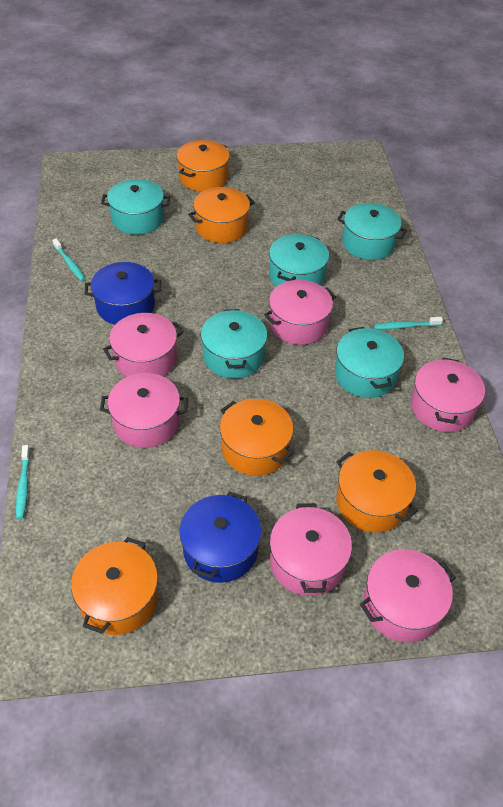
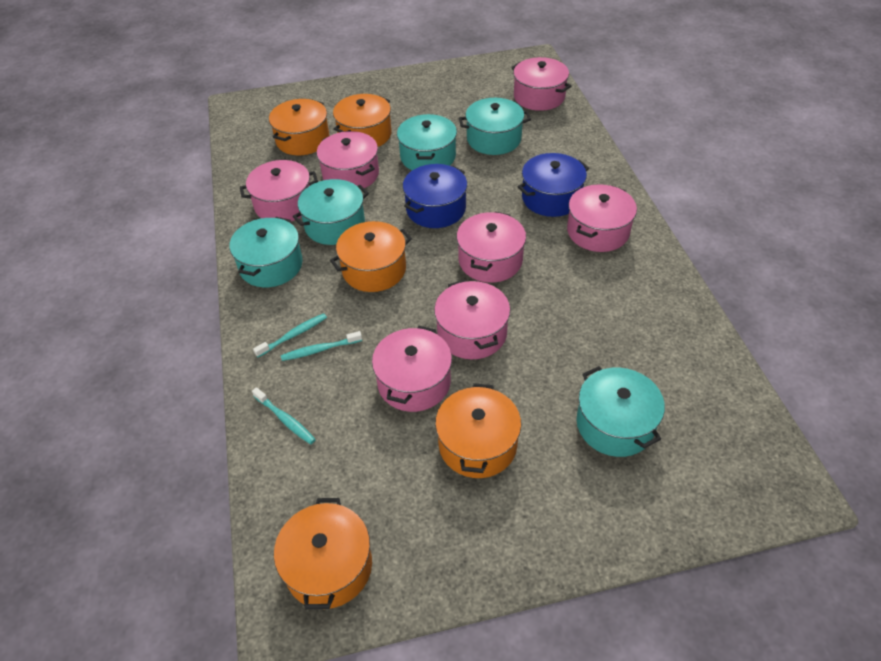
pink pot: 6 -> 7

